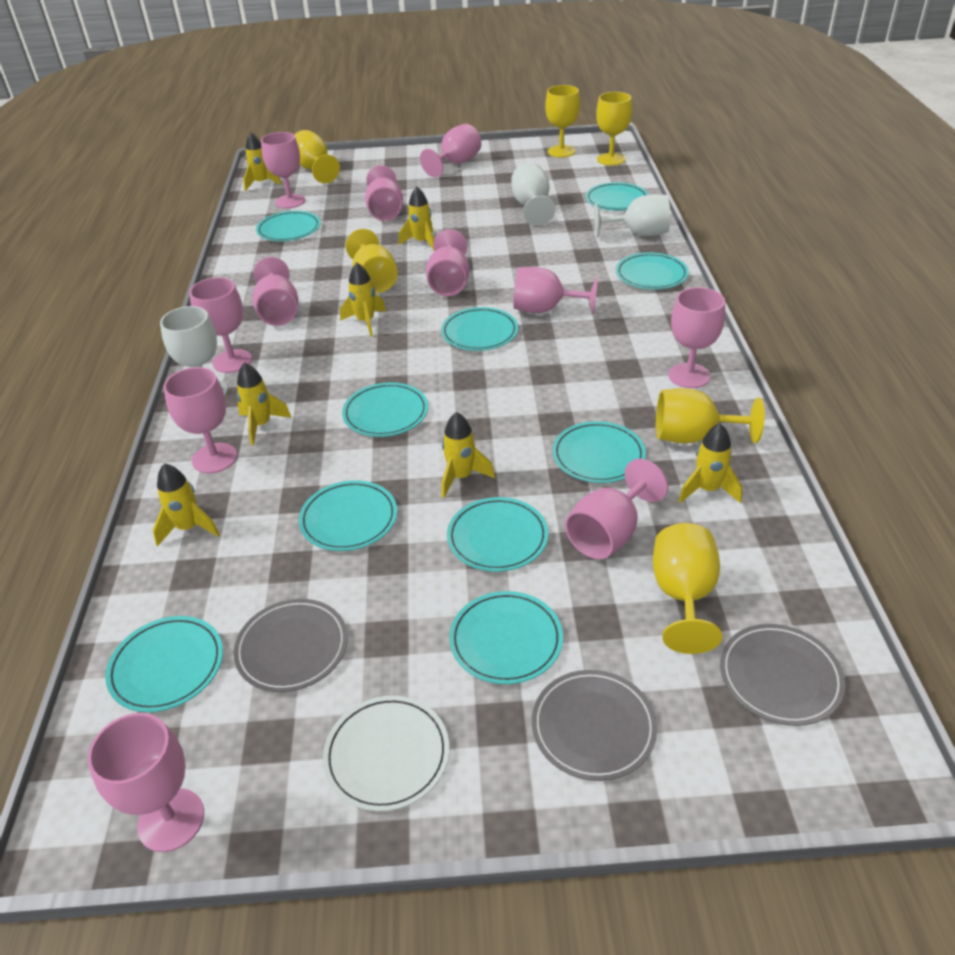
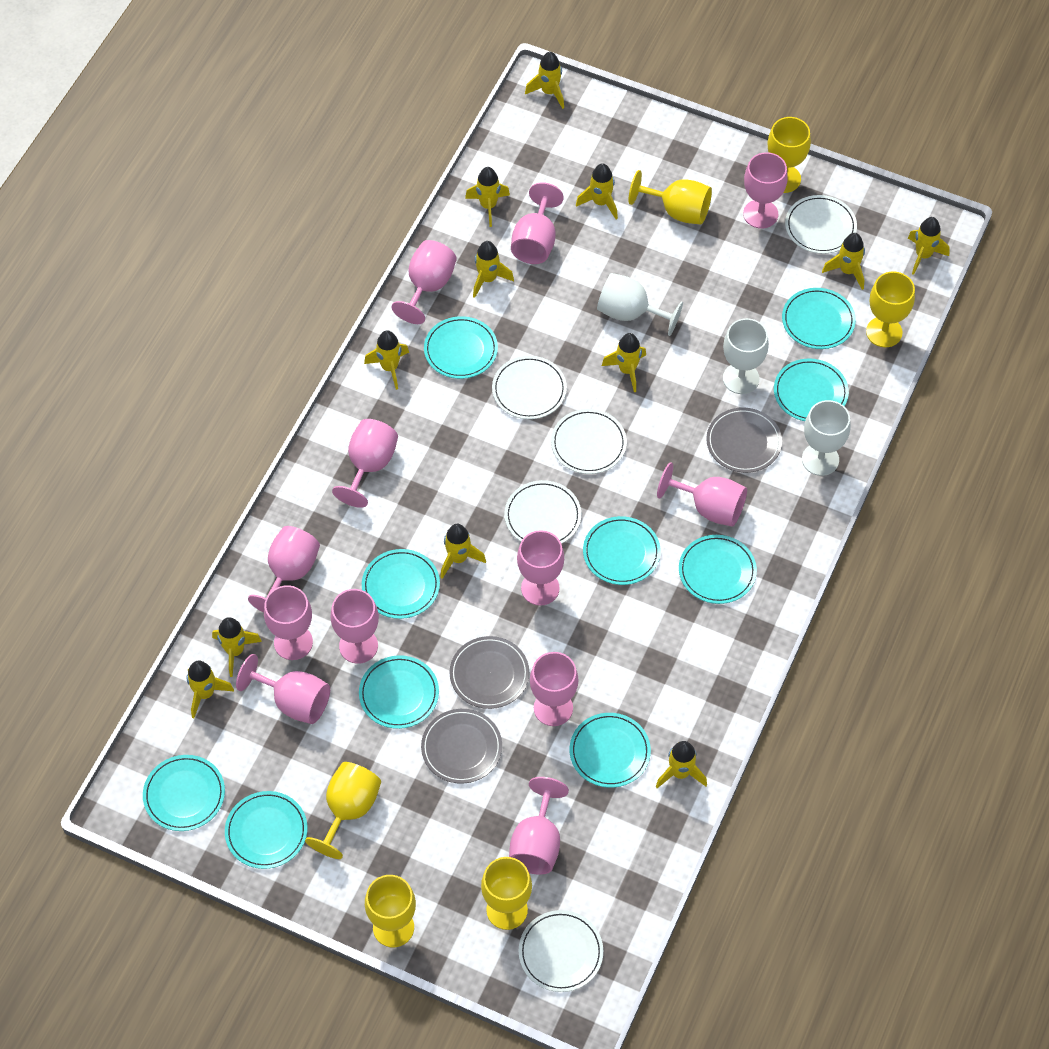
pink goblet: 11 -> 12
white plate: 1 -> 5
yellow rocket: 7 -> 12

